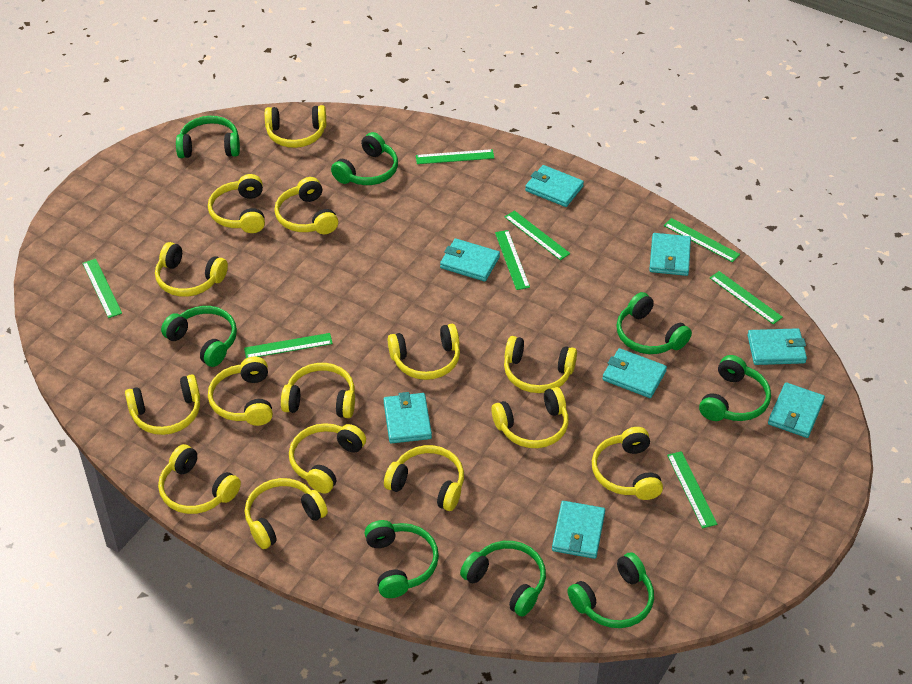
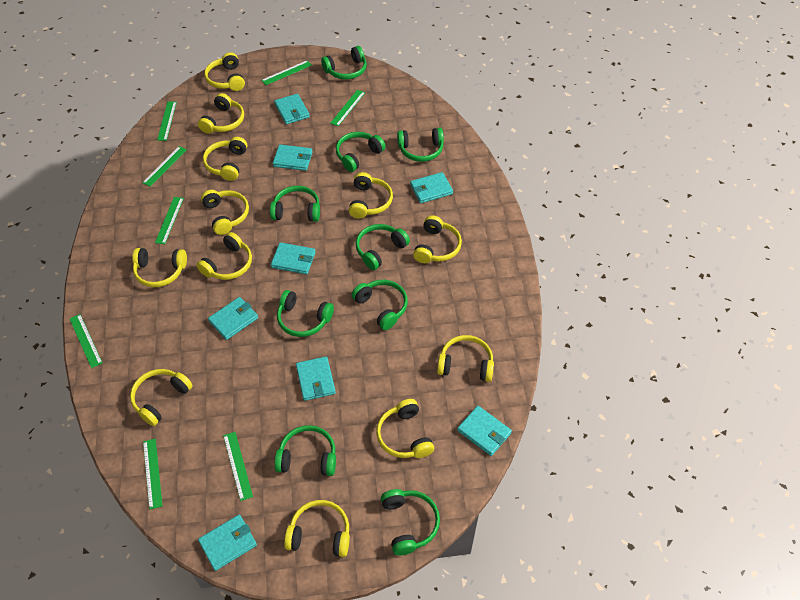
green headphones: 8 -> 9
yellow headphones: 15 -> 12

